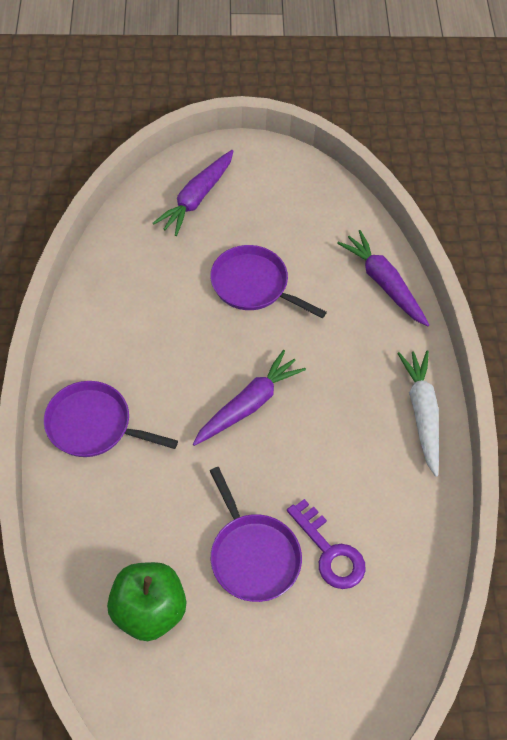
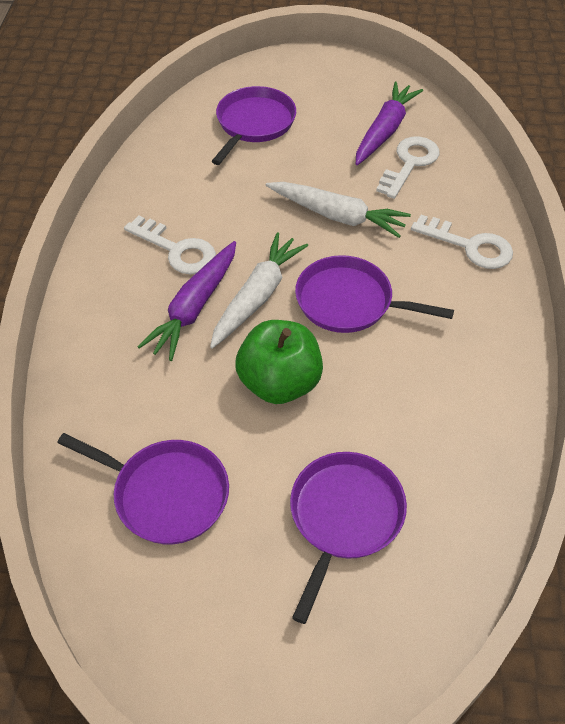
purple carrot: 3 -> 2
purple key: 1 -> 0
purple pan: 3 -> 4
white carrot: 1 -> 2
white key: 0 -> 3

